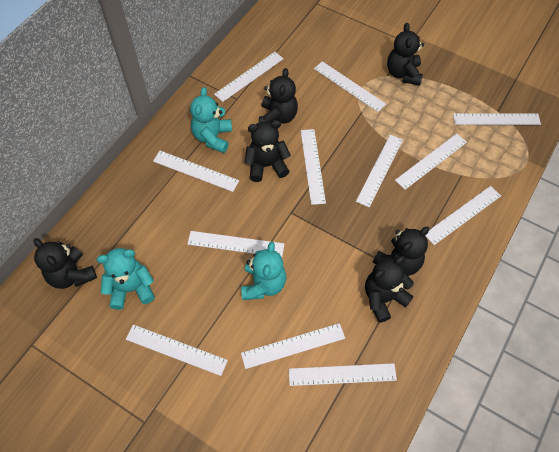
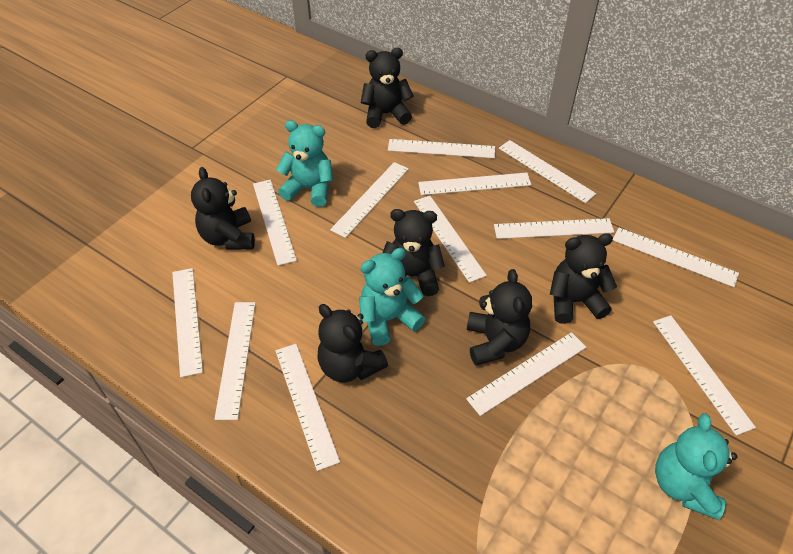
white ruler: 12 -> 13

